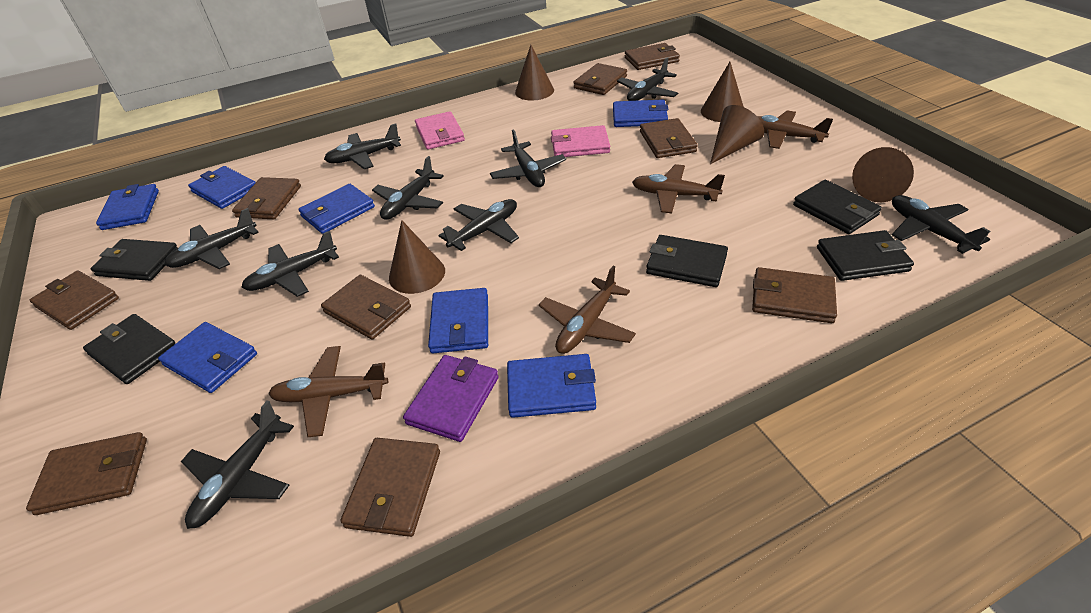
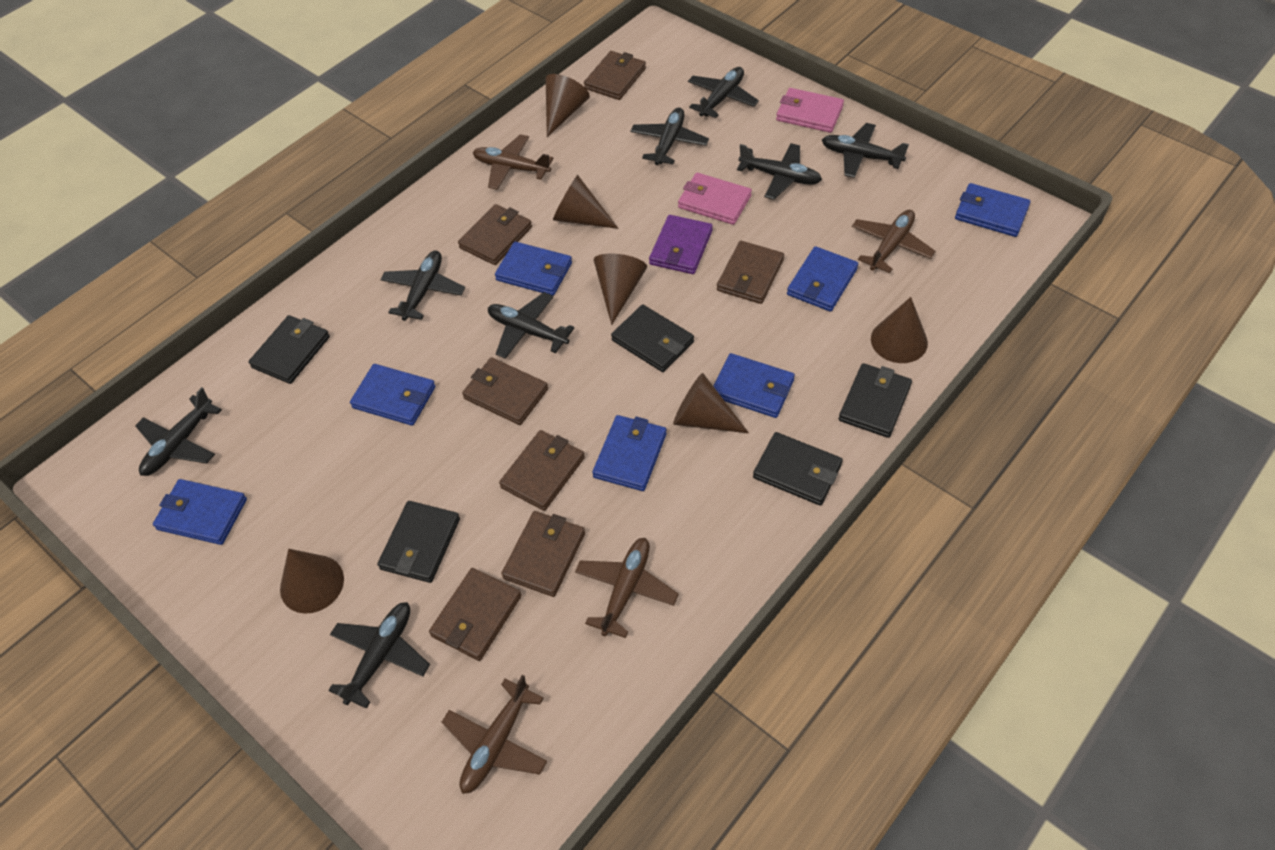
black plane: 9 -> 8
brown cone: 5 -> 6
brown wallet: 9 -> 7

